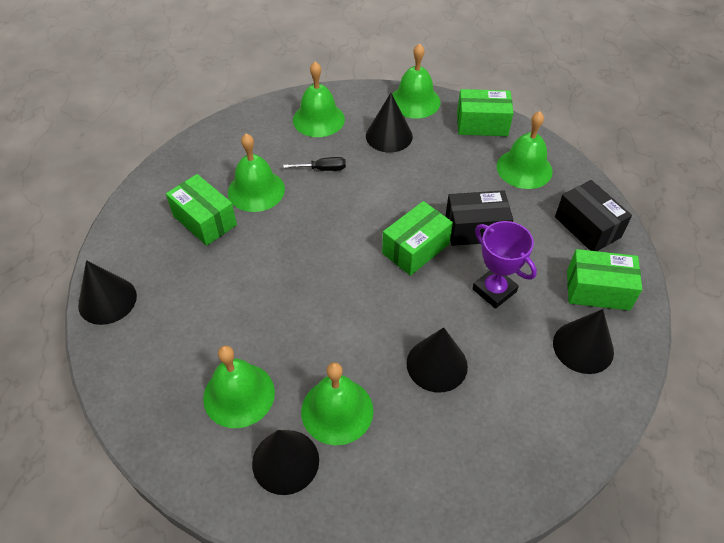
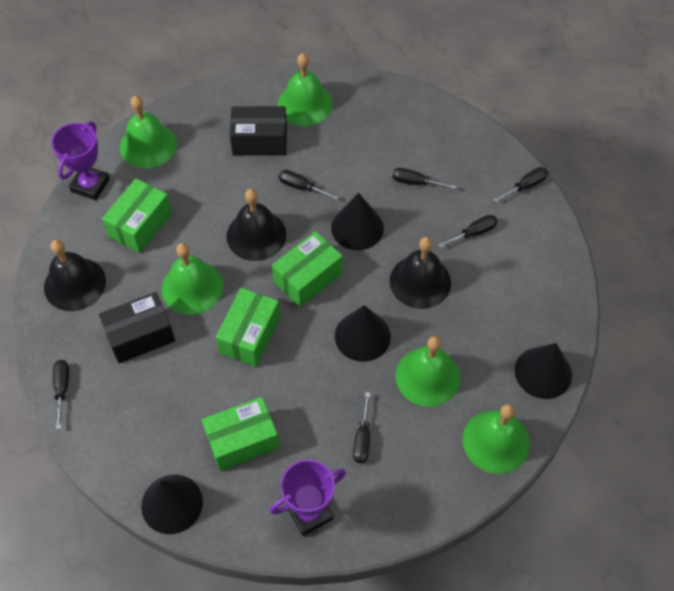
black bell: 0 -> 3
black cone: 5 -> 4
black screwdriver: 1 -> 6
green bell: 6 -> 5
purple trophy: 1 -> 2

